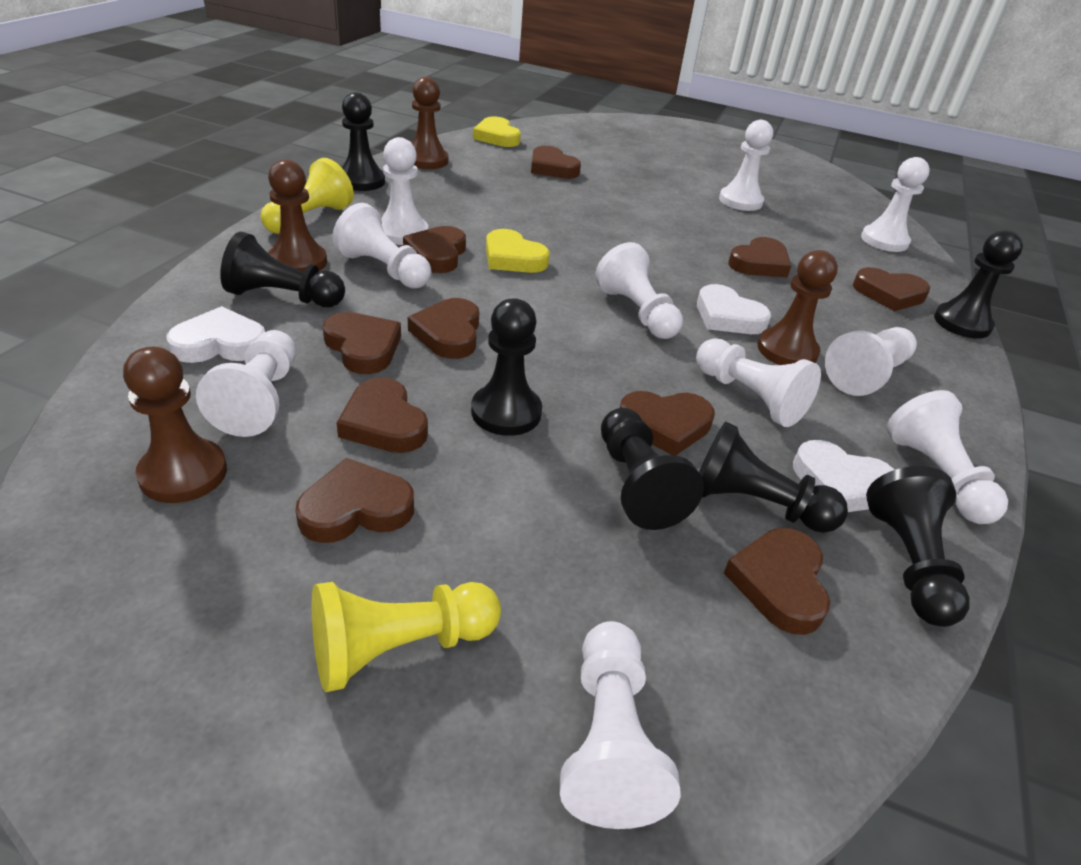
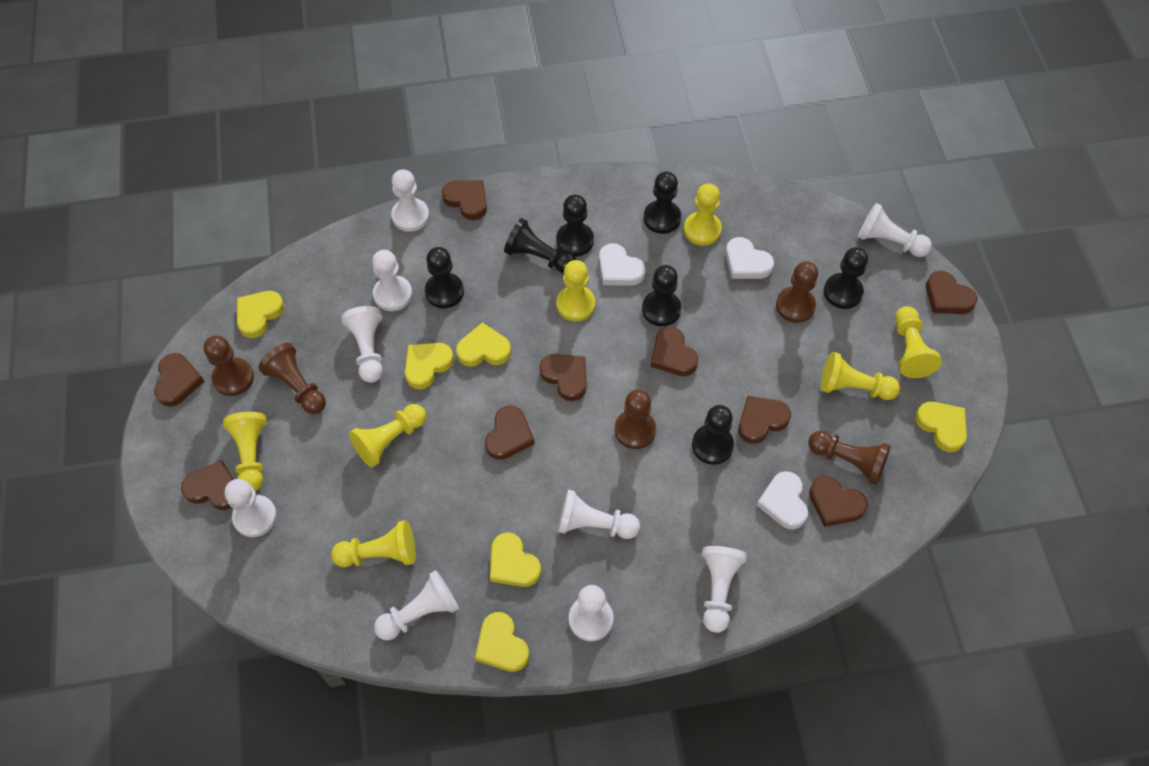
brown heart: 10 -> 9
brown pawn: 4 -> 5
white pawn: 10 -> 9
yellow heart: 2 -> 6
yellow pawn: 2 -> 7

